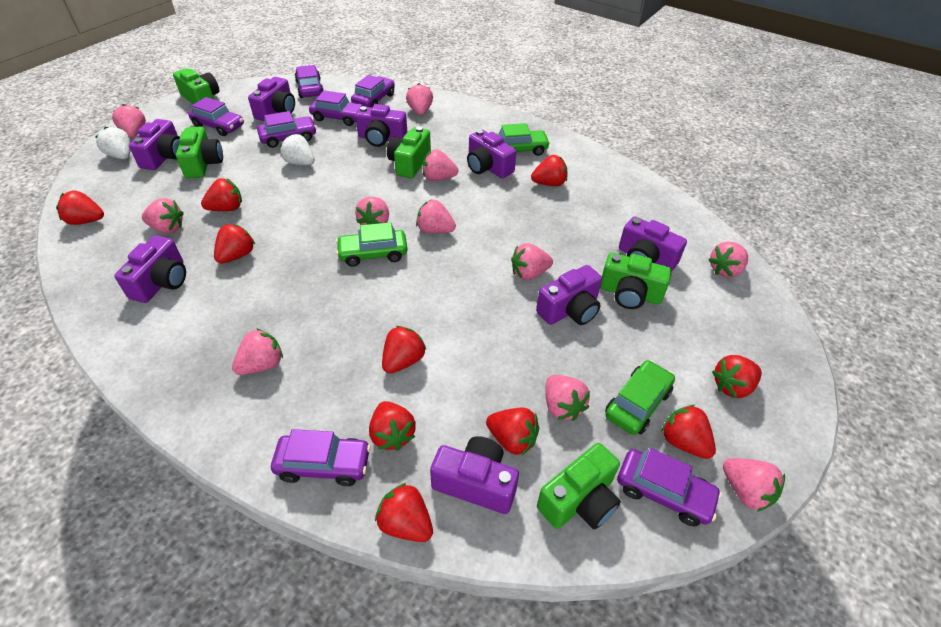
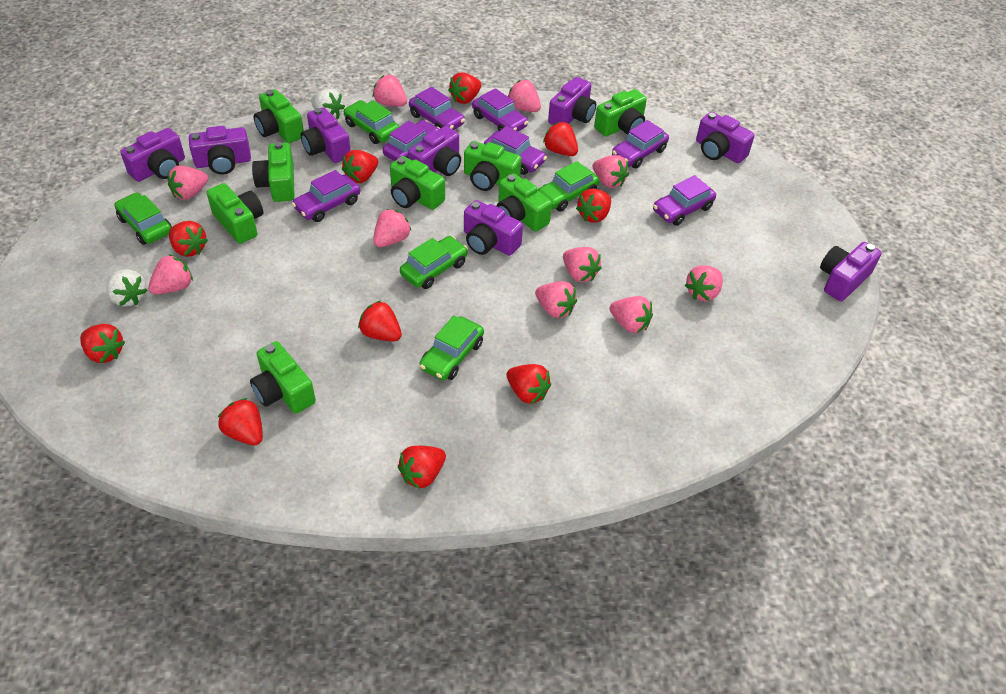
green camera: 5 -> 8
green car: 3 -> 5
pink strawberry: 11 -> 10

